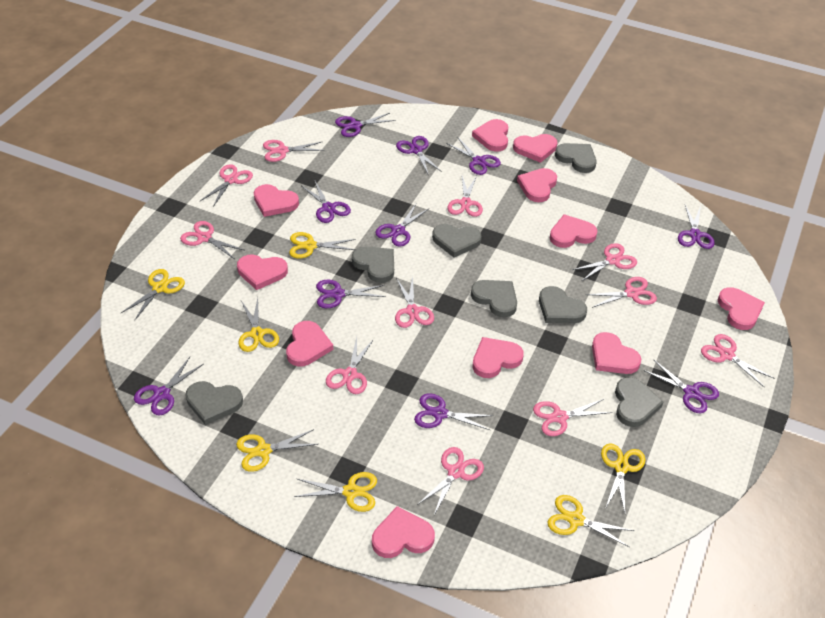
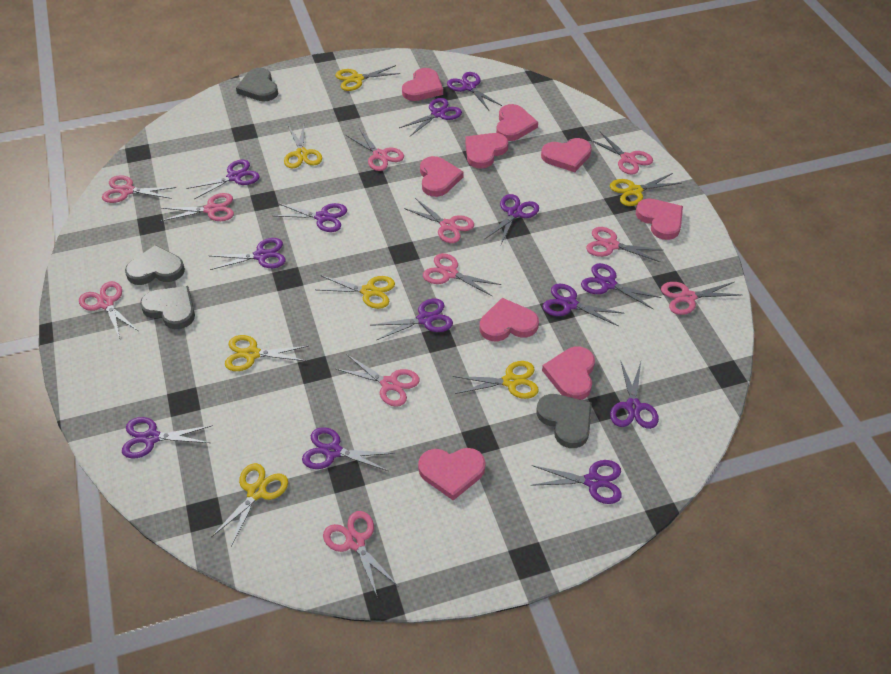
grey heart: 7 -> 4
pink heart: 11 -> 9
purple scissors: 10 -> 13

